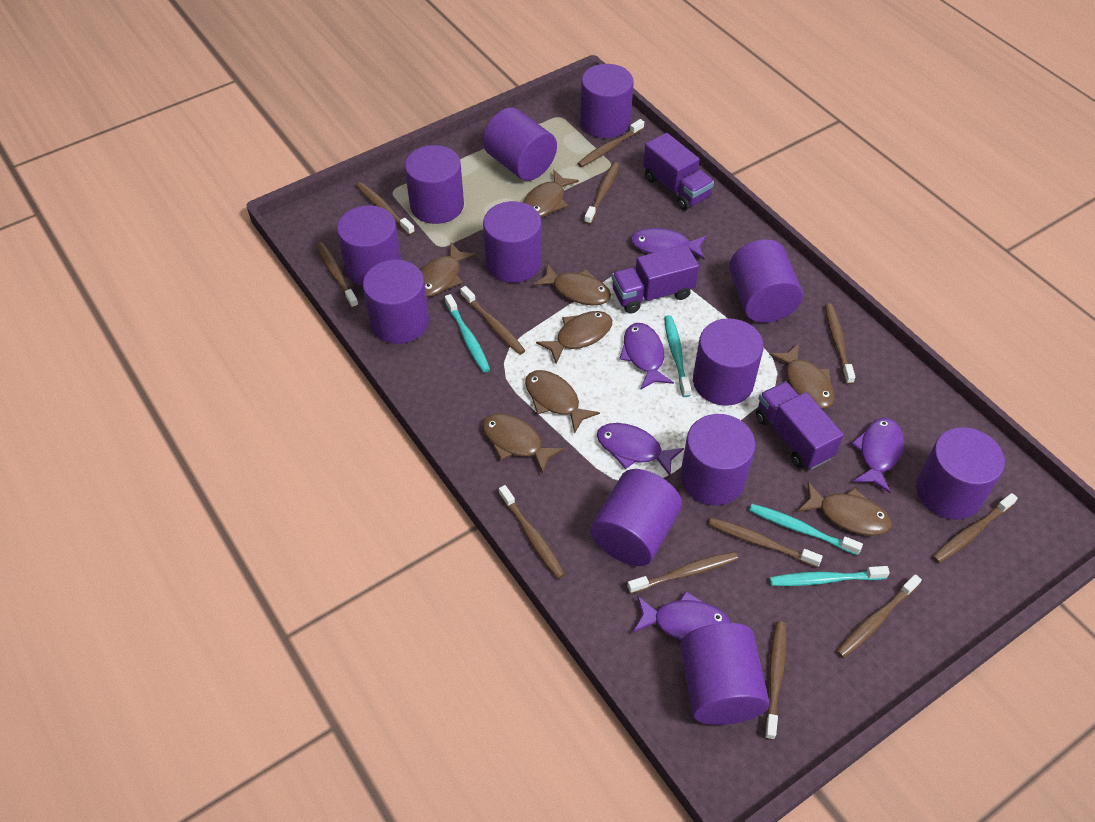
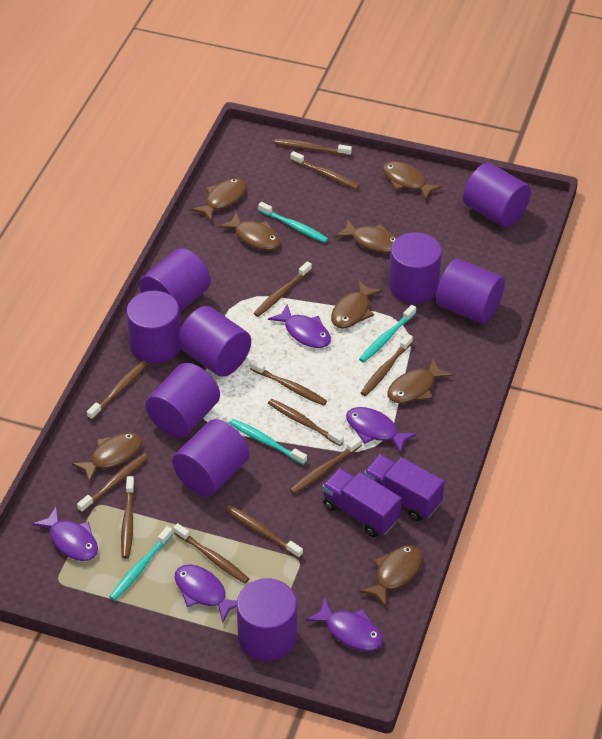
purple cylinder: 12 -> 9
purple truck: 3 -> 2

